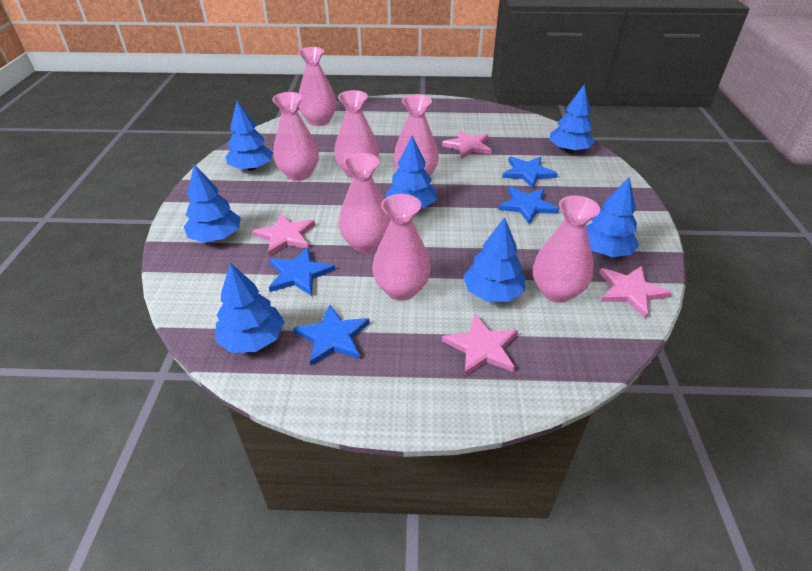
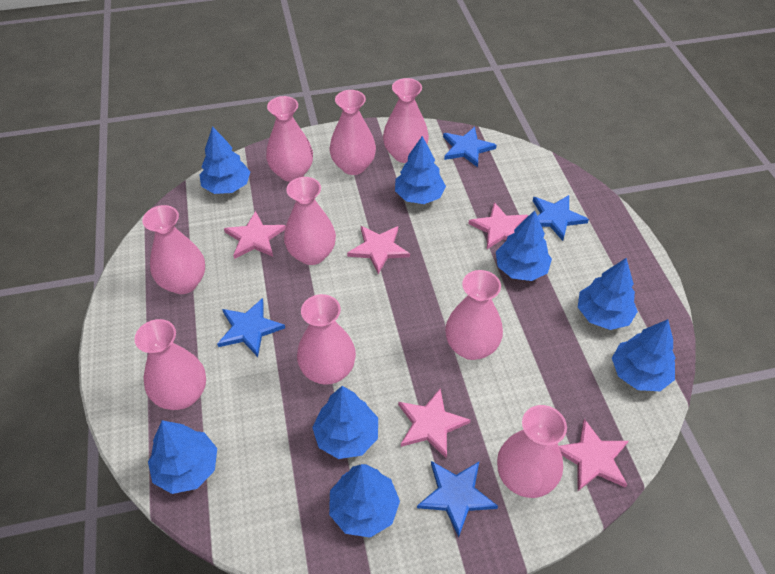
blue tree: 7 -> 8
pink star: 4 -> 5
pink vase: 7 -> 9

